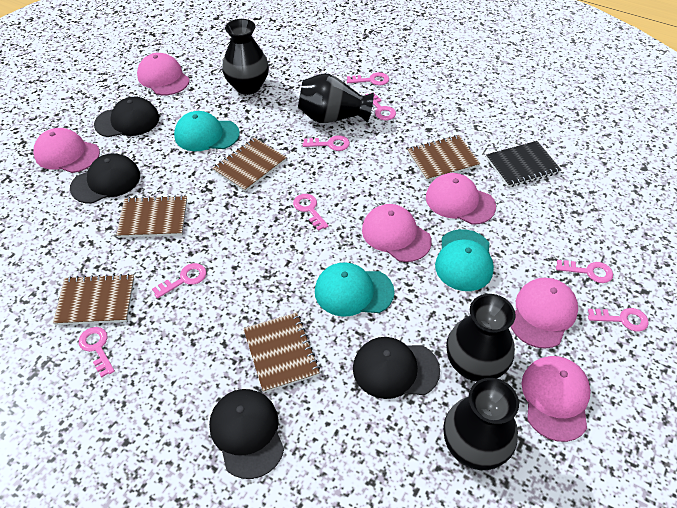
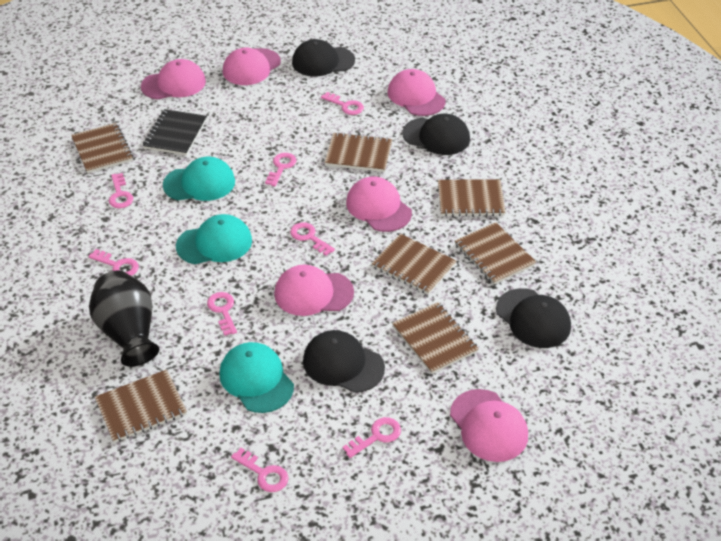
black vase: 4 -> 1
brown notebook: 5 -> 7

